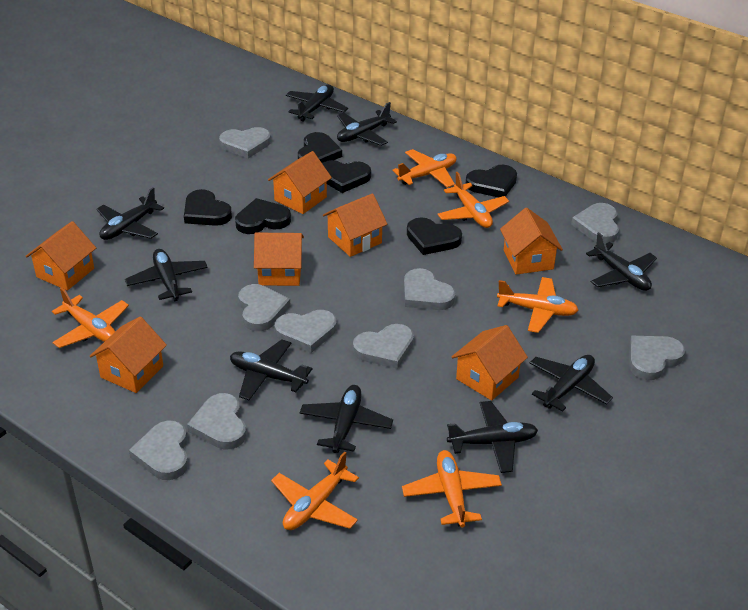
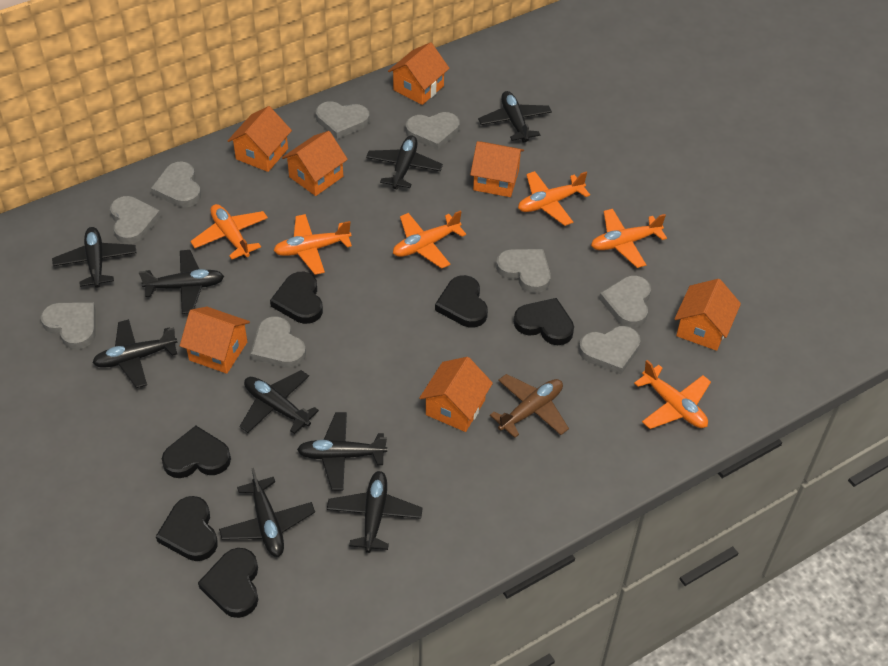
brown plane: 0 -> 1

